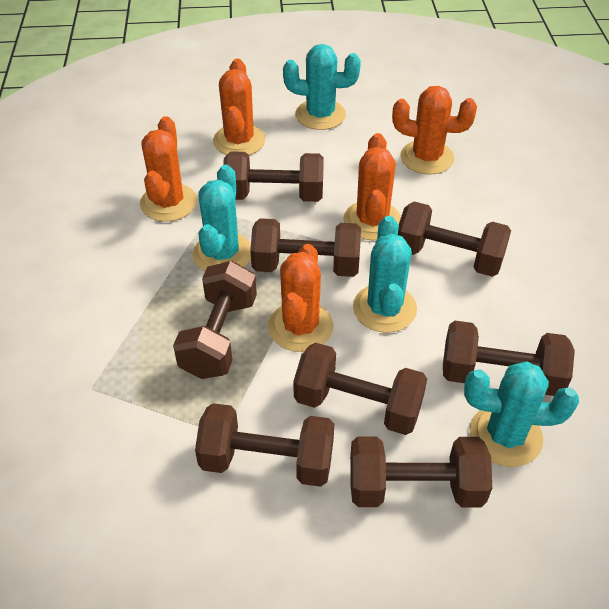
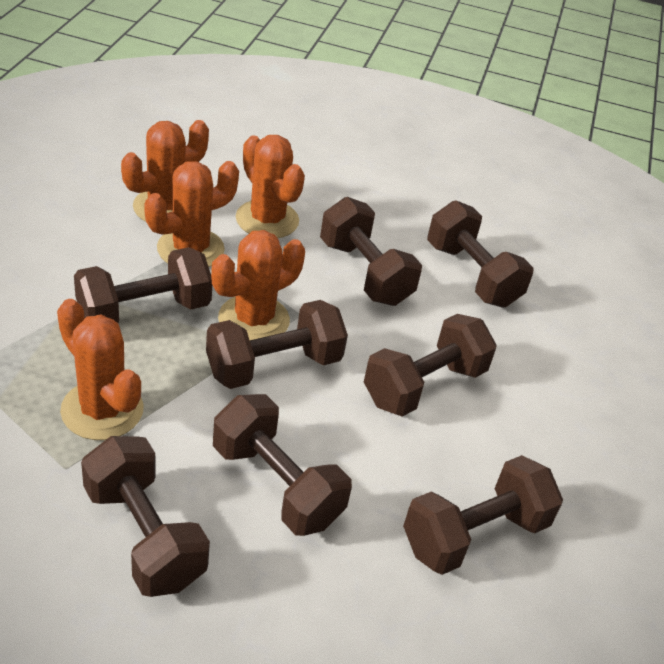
turquoise cactus: 4 -> 0

